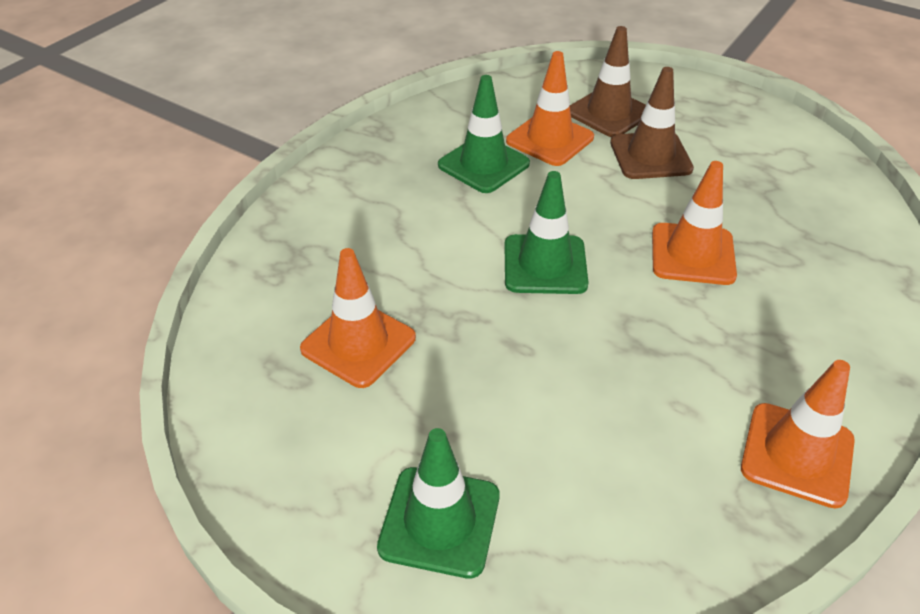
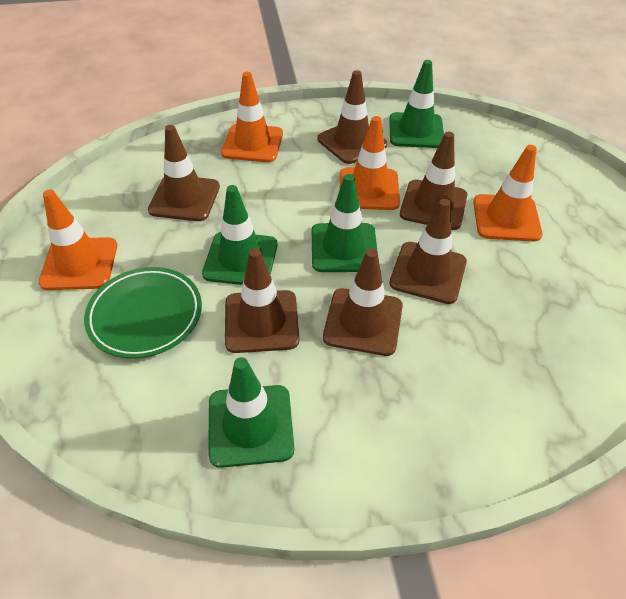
brown traffic cone: 2 -> 6
green plate: 0 -> 1
green traffic cone: 3 -> 4

